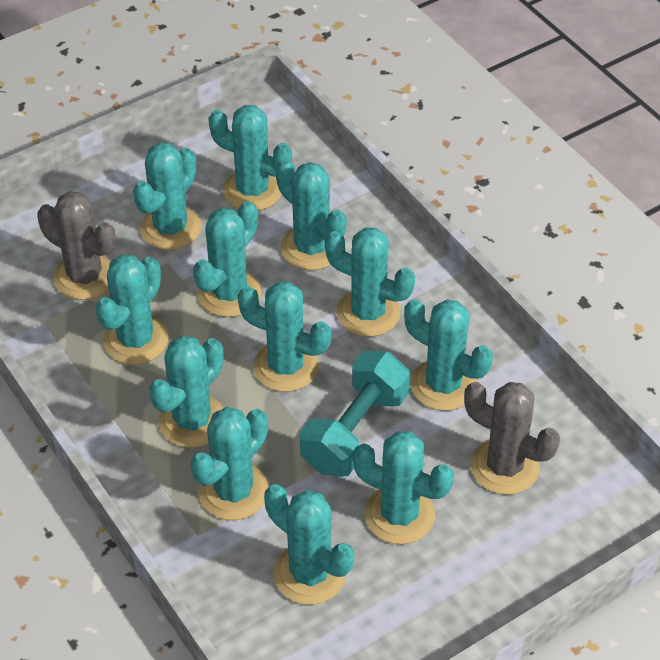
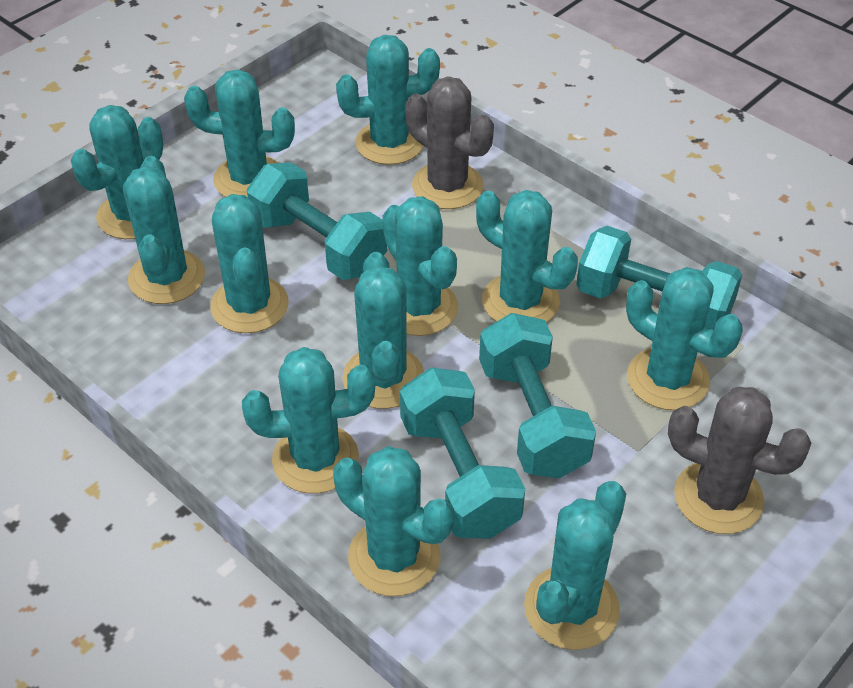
turquoise dumbbell: 1 -> 4

